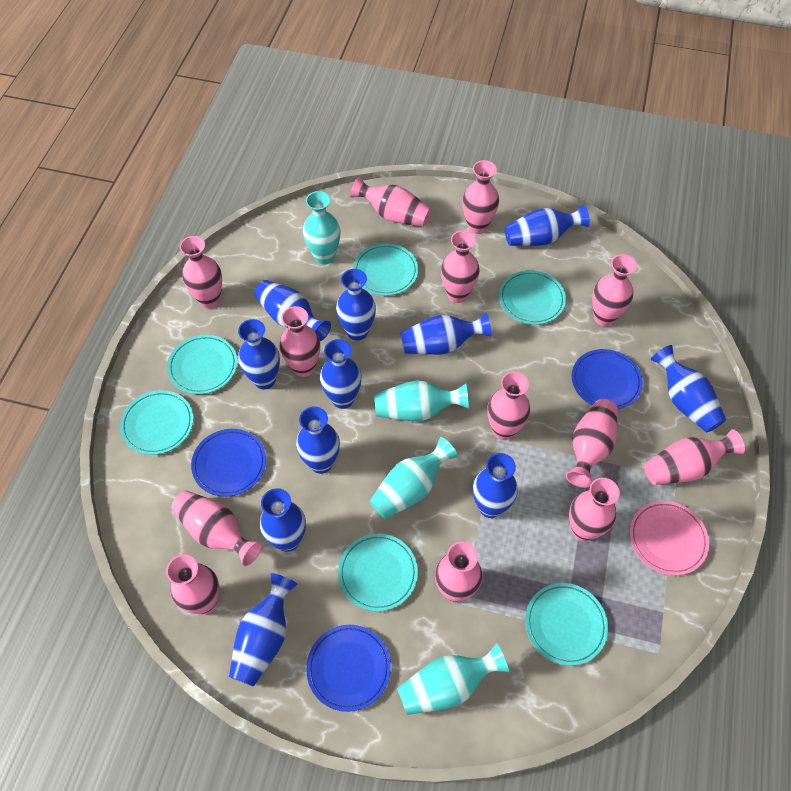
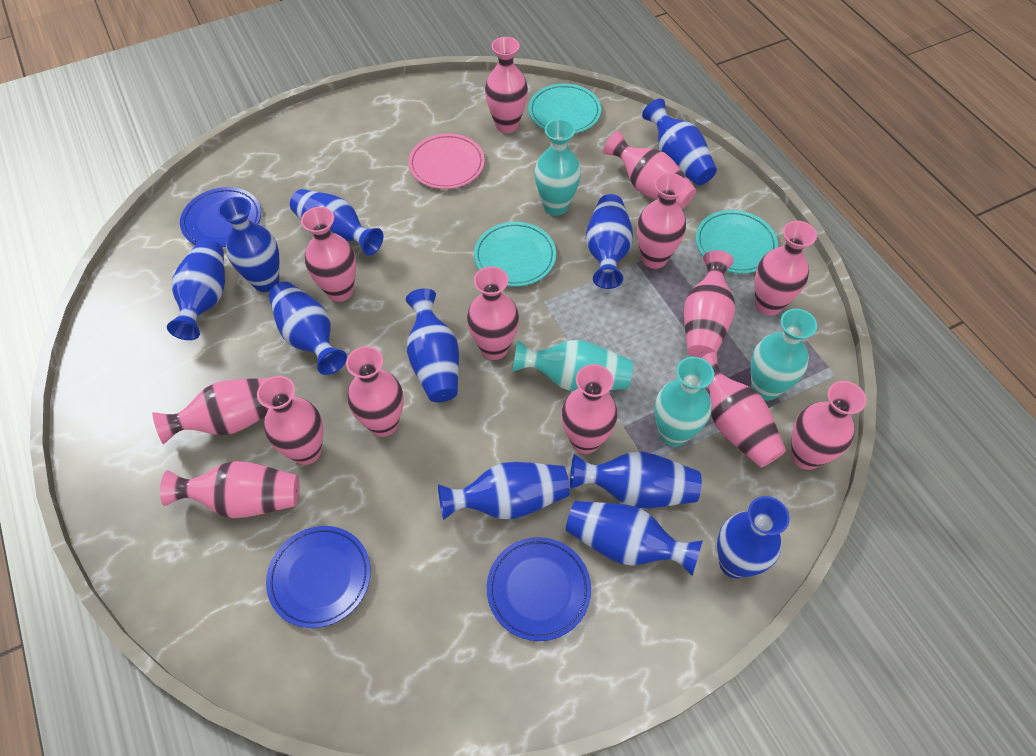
pink vase: 13 -> 14
turquoise plate: 6 -> 3

